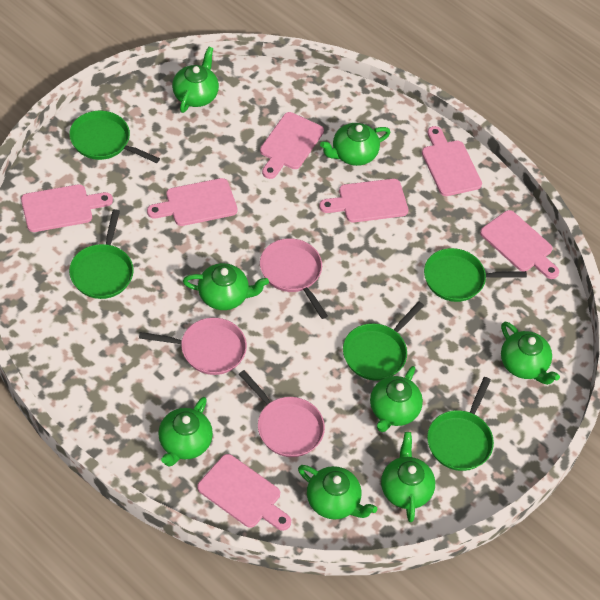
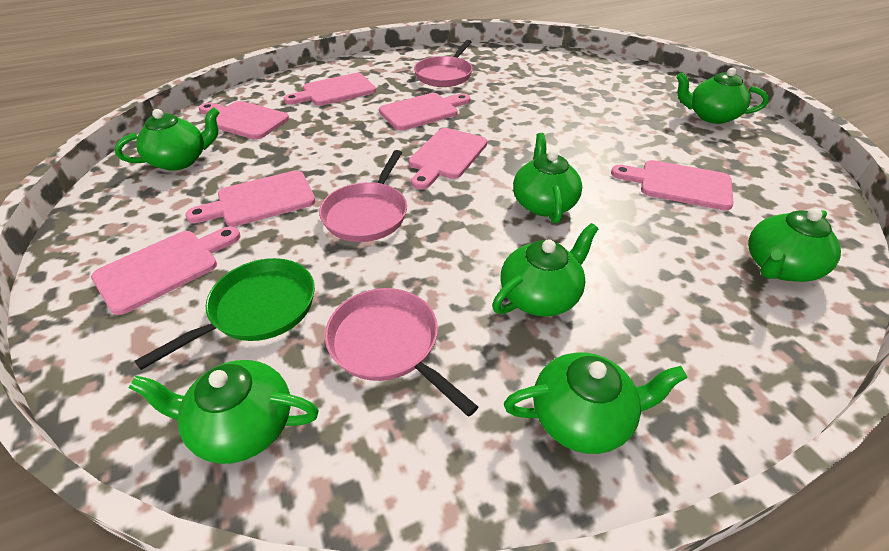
green pan: 5 -> 1
green teapot: 8 -> 7

